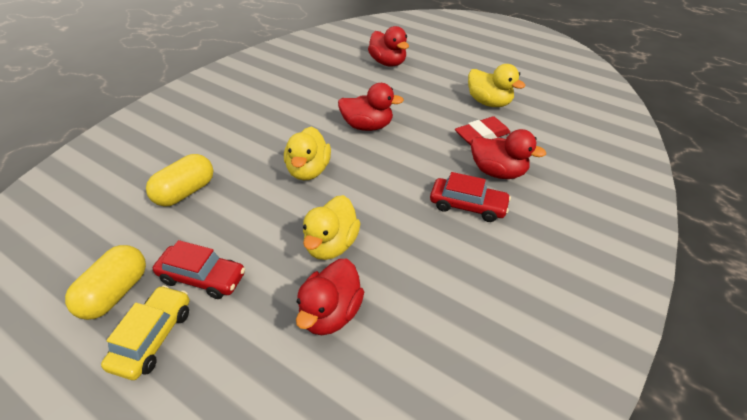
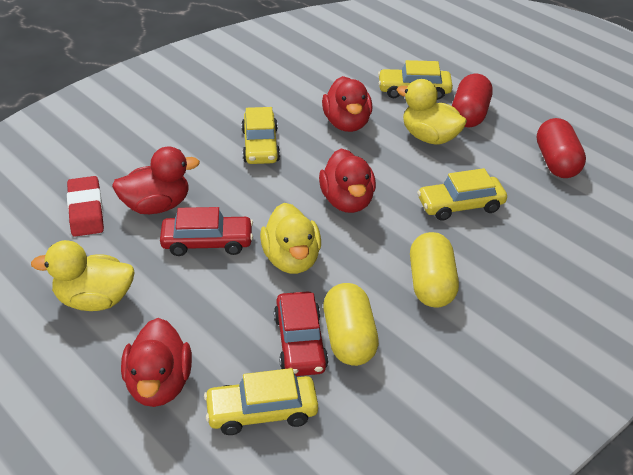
red capsule: 0 -> 2
yellow car: 1 -> 4

